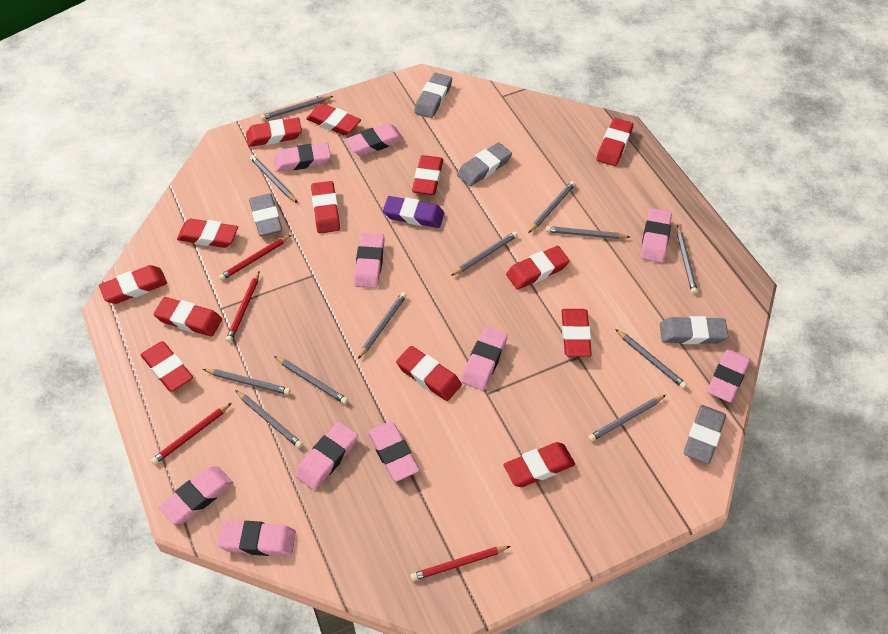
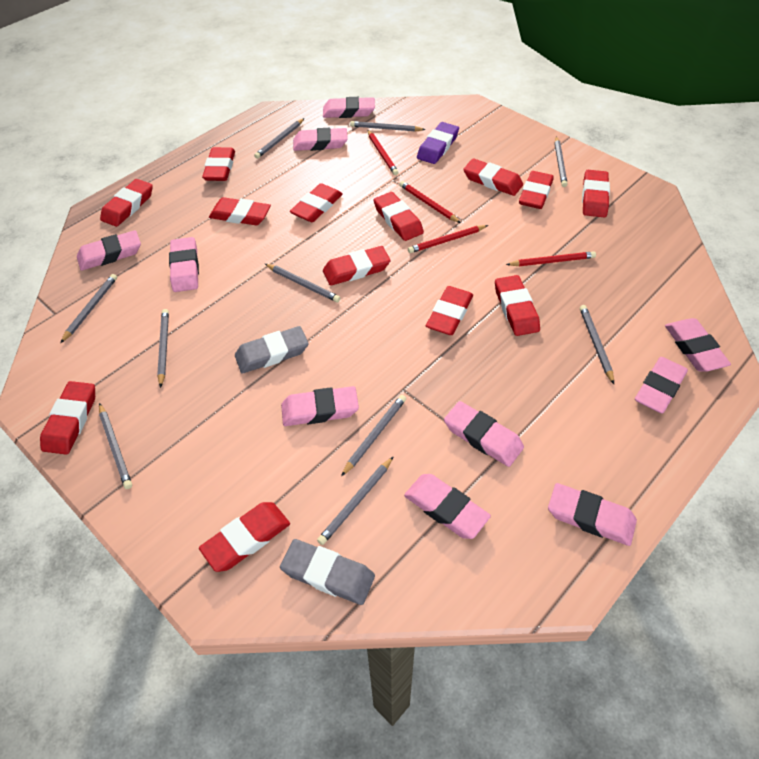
grey eraser: 5 -> 2
grey pencil: 12 -> 10

